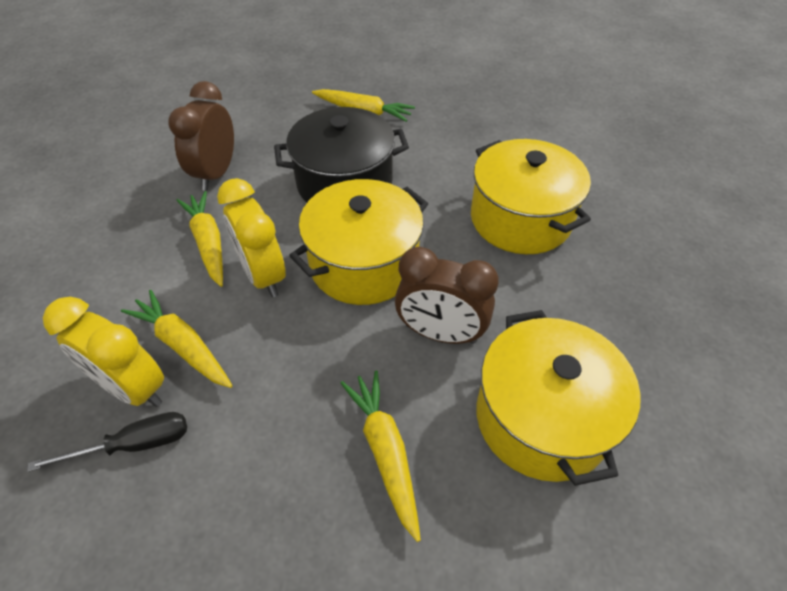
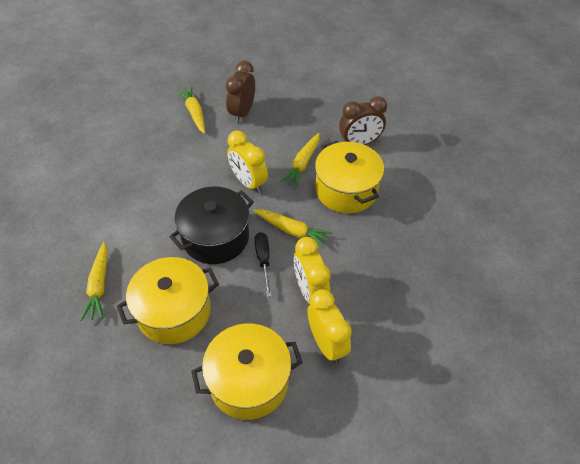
yellow clock: 2 -> 3

